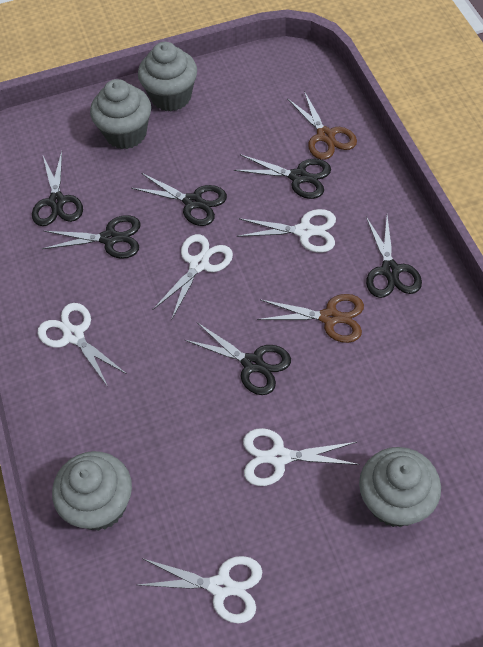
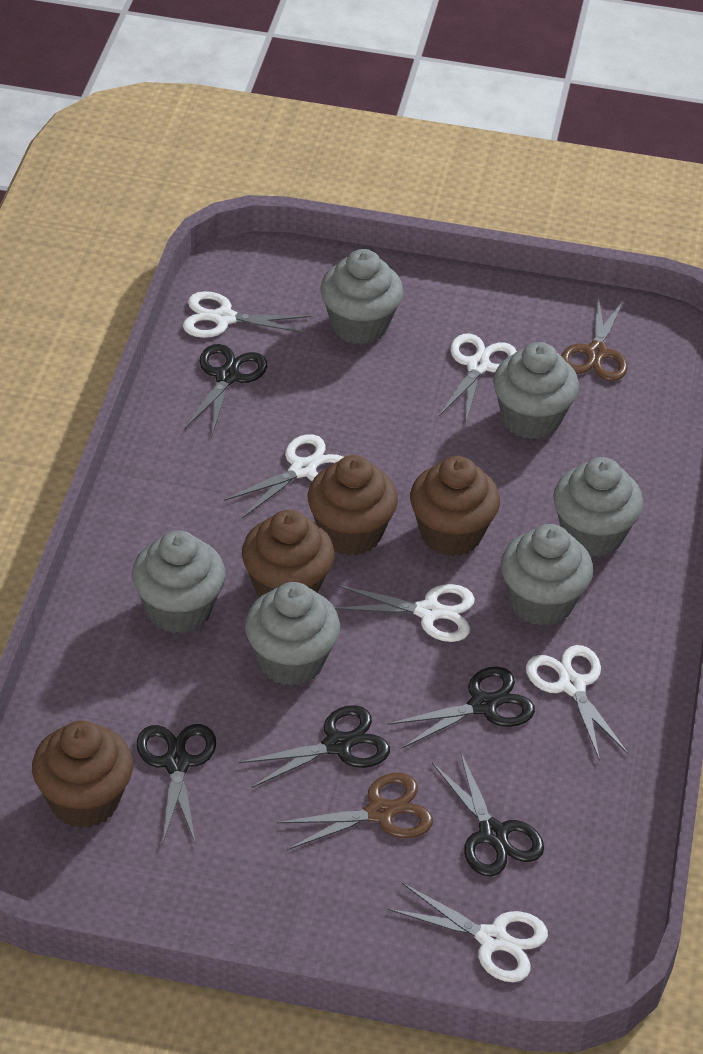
black scissors: 6 -> 5
brown cupcake: 0 -> 4
grey cupcake: 4 -> 6
white scissors: 5 -> 6

